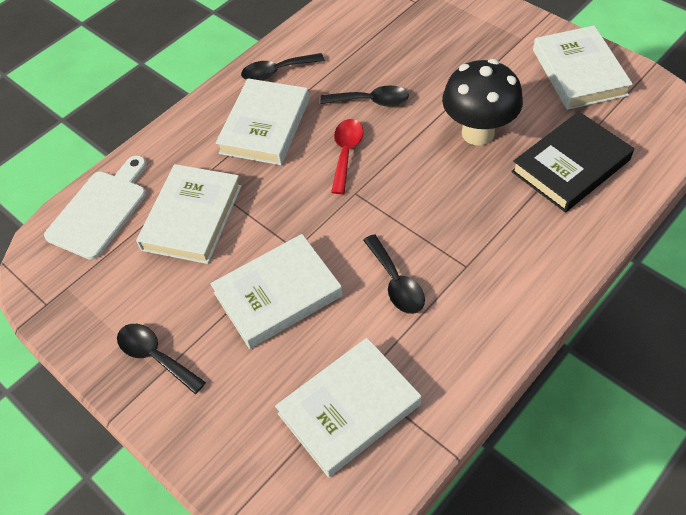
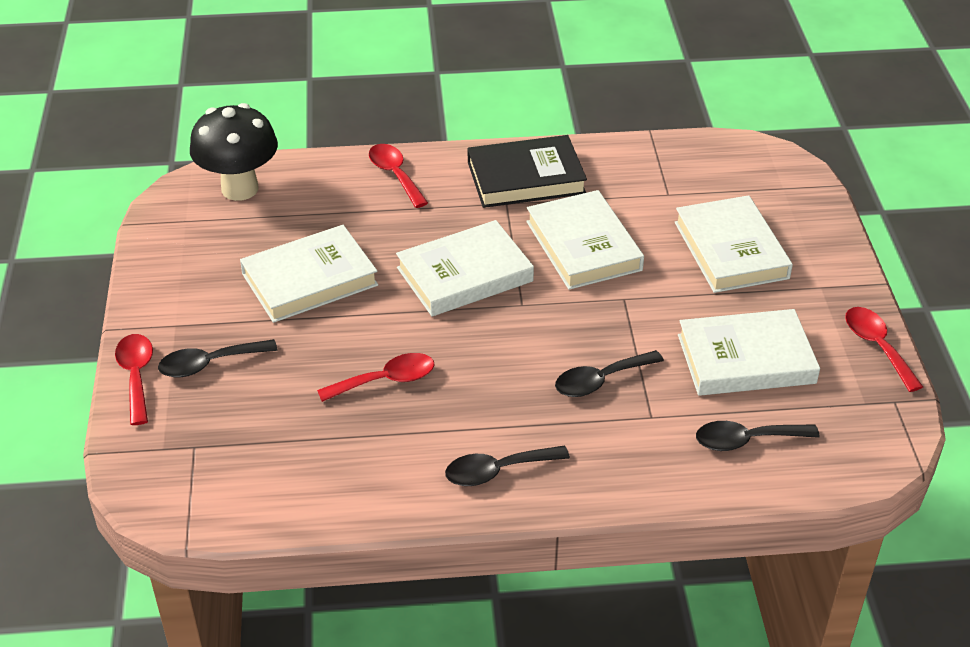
red spoon: 1 -> 4
white cutting board: 1 -> 0

